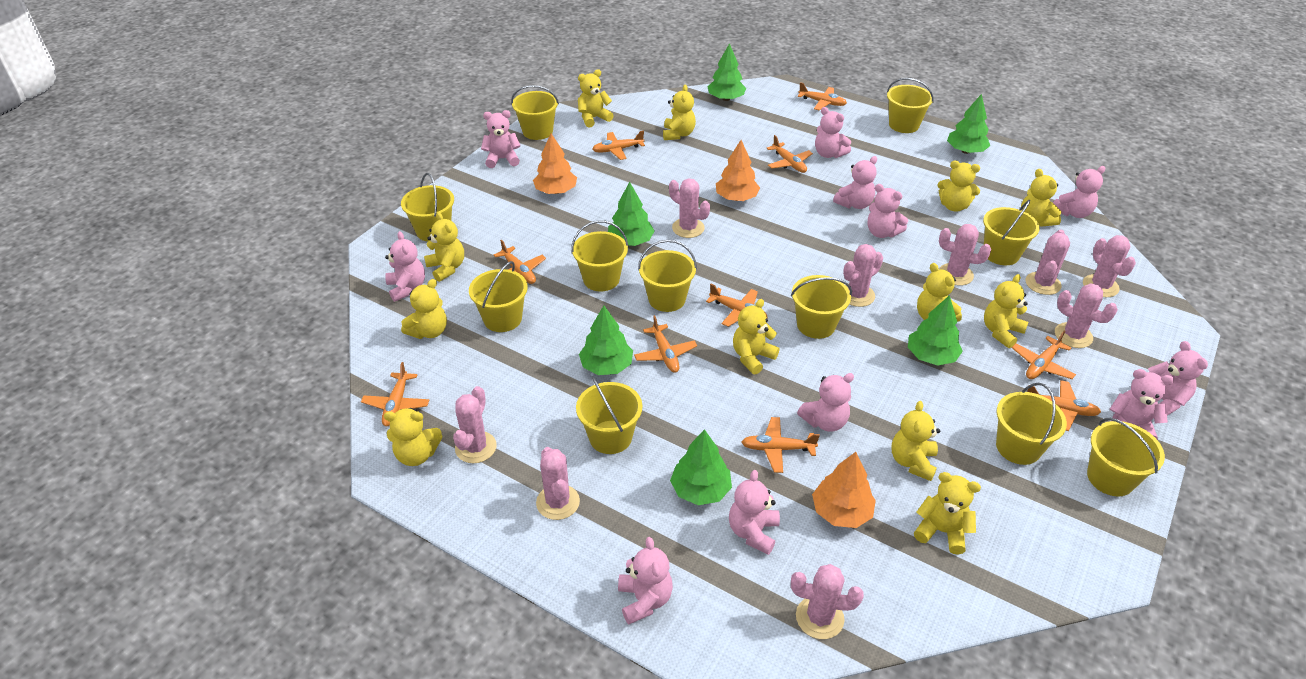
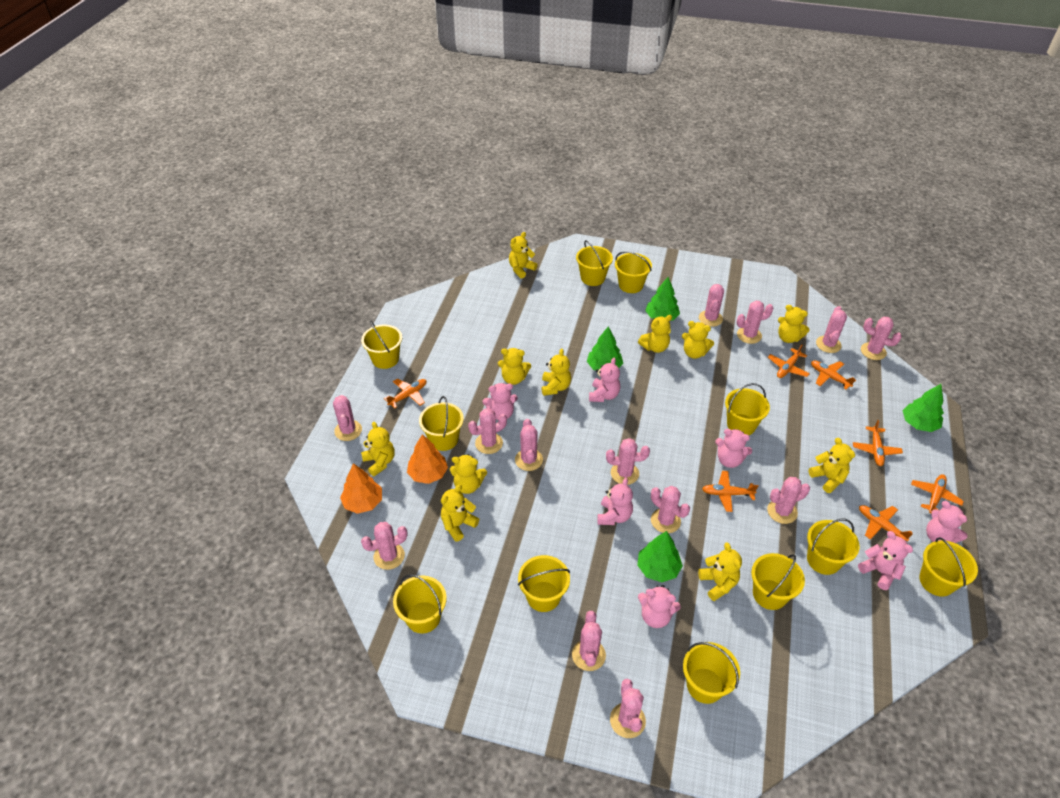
green tree: 6 -> 4
orange plane: 10 -> 7
orange tree: 3 -> 2
pink cactus: 9 -> 13
pink teddy bear: 11 -> 7
yellow teddy bear: 12 -> 11

